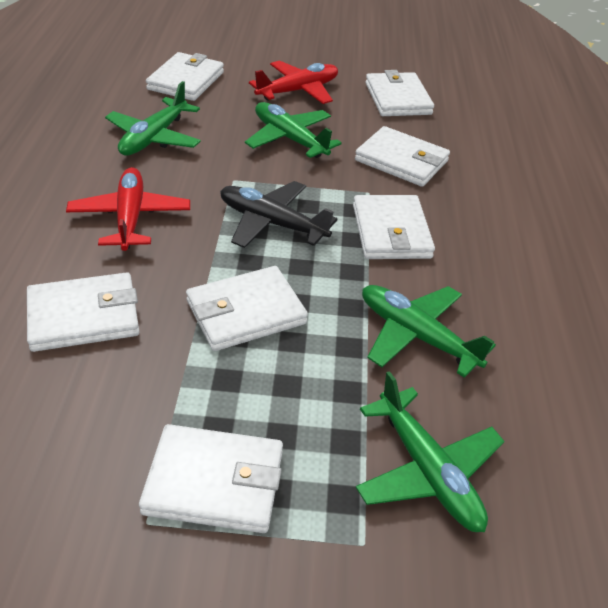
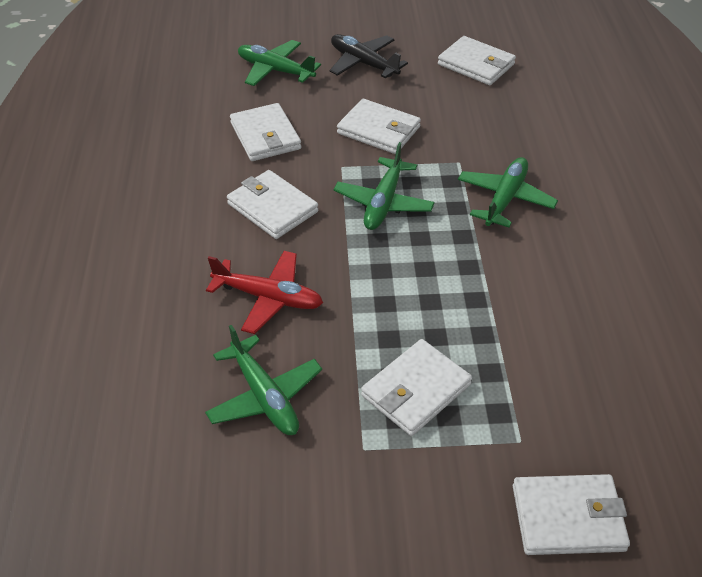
red plane: 2 -> 1
white wallet: 7 -> 6

